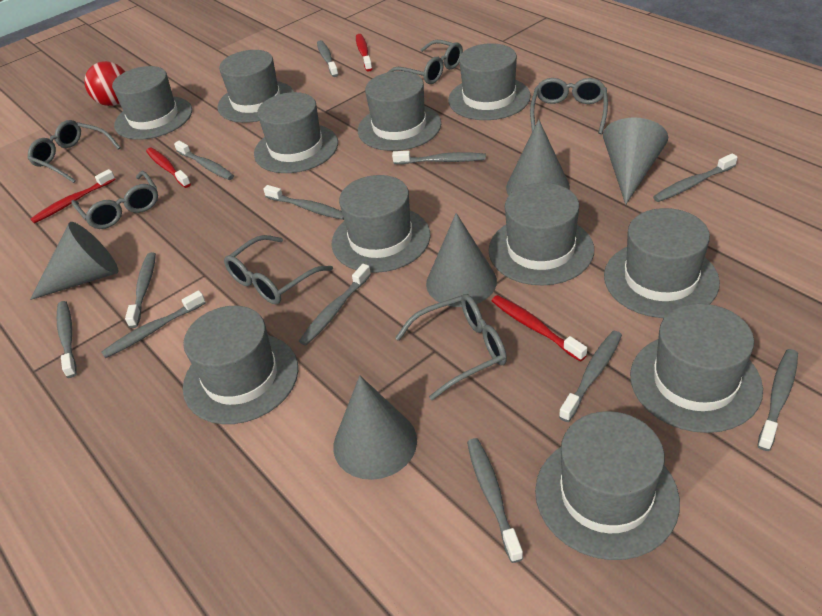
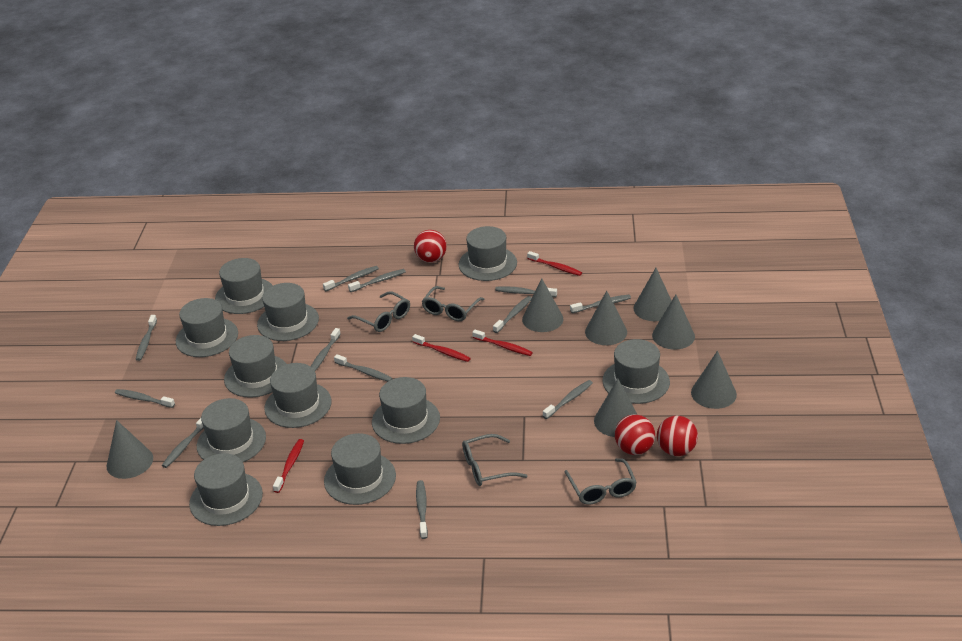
grey cone: 5 -> 7
grey glasses: 6 -> 4
red ball: 1 -> 3

